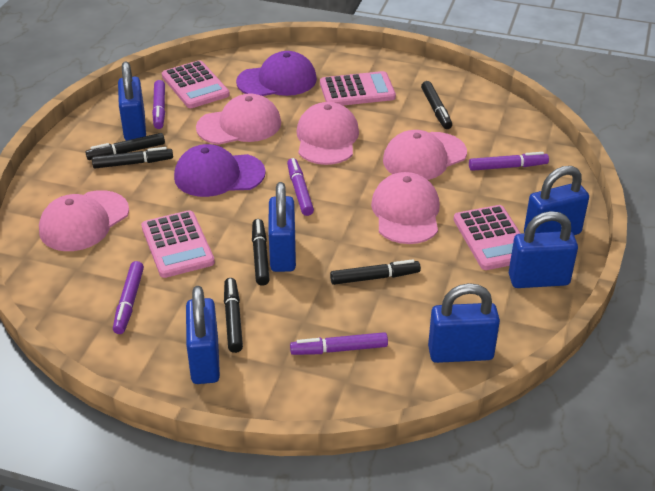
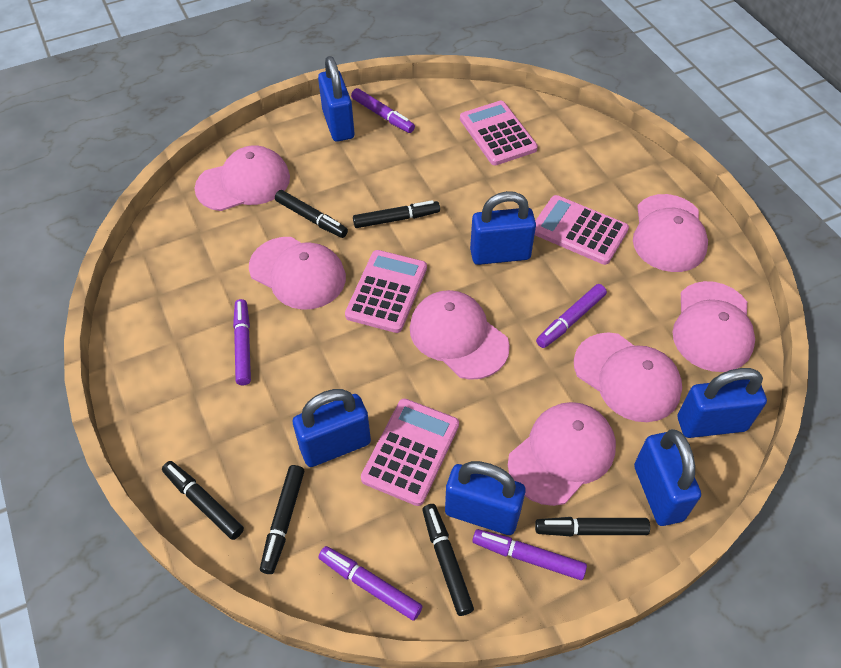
pink cap: 5 -> 7
purple cap: 2 -> 0

